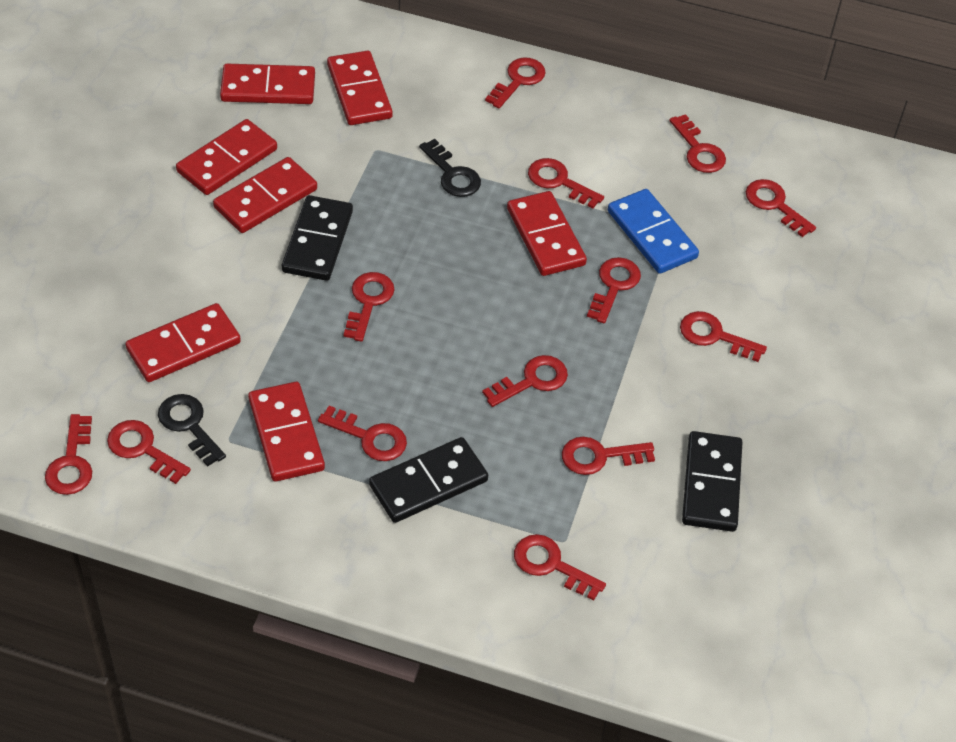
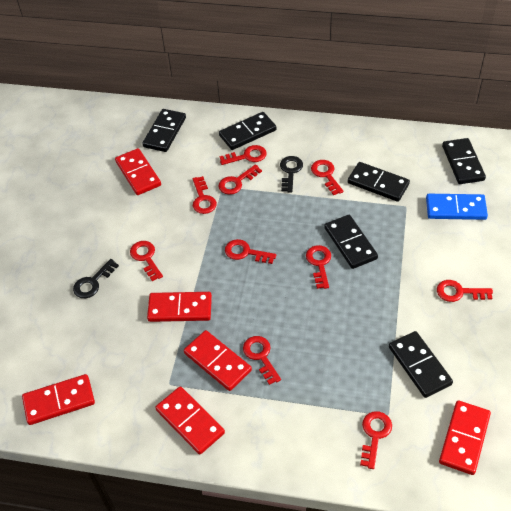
black domino: 3 -> 6
red domino: 7 -> 6
red key: 13 -> 10

